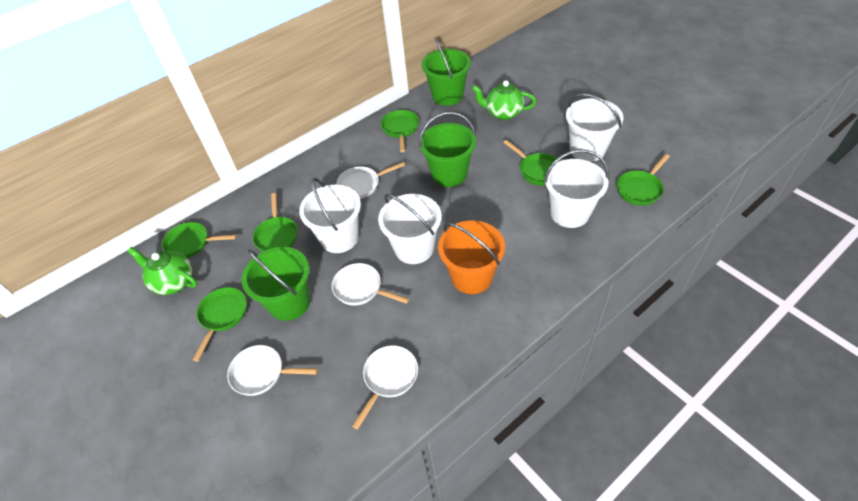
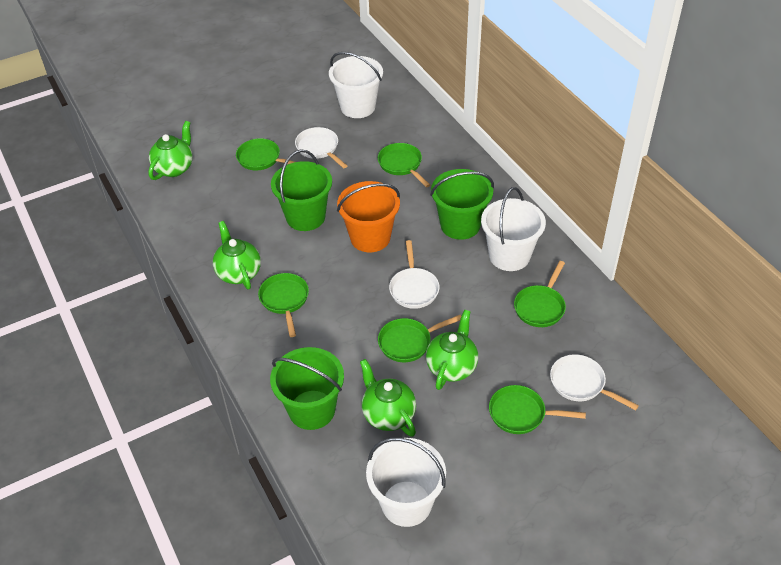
green teapot: 2 -> 4
white bucket: 4 -> 3
white pan: 4 -> 3

